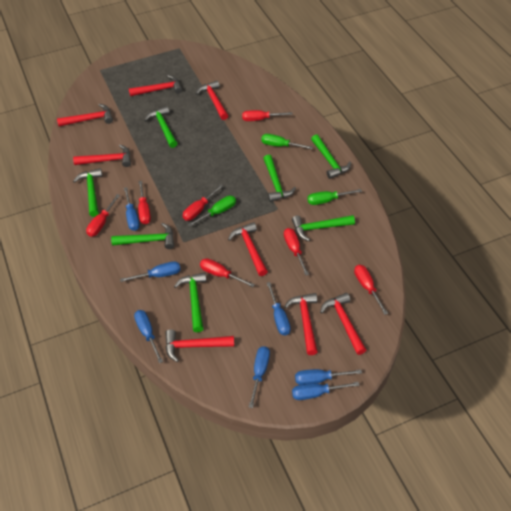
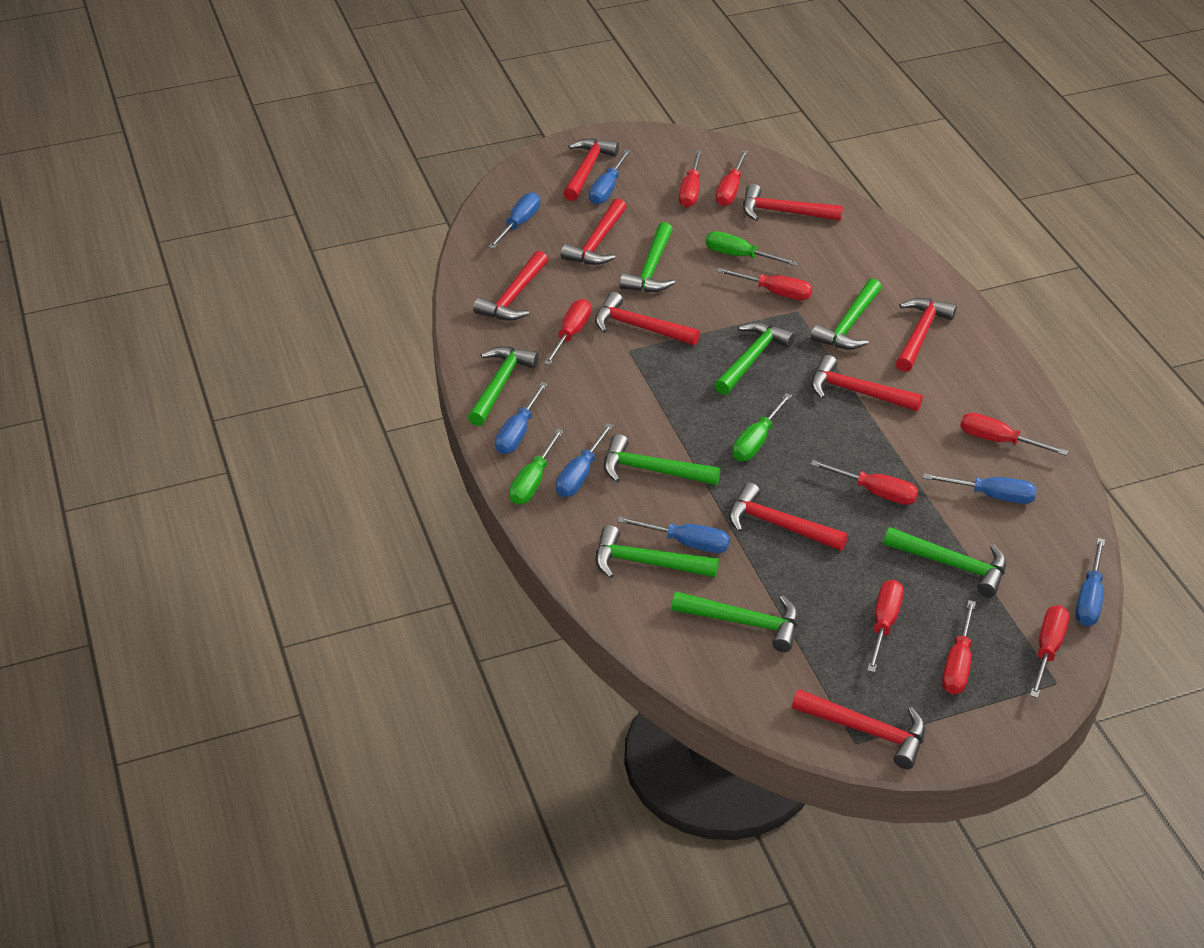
green hammer: 7 -> 8
red hammer: 8 -> 9
red screwdriver: 7 -> 9

